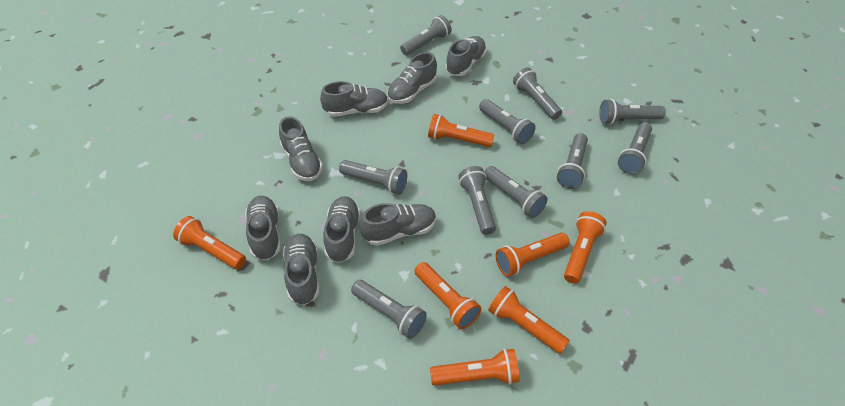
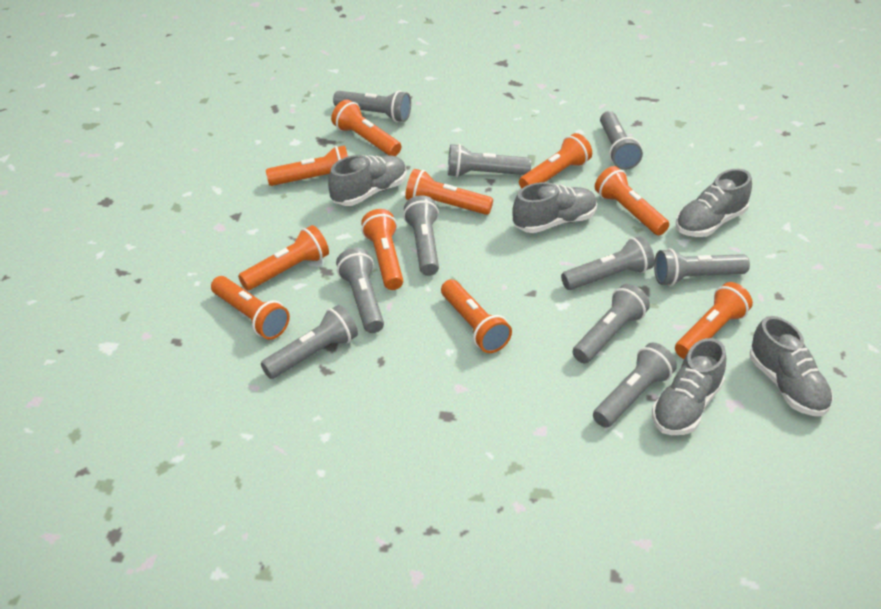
grey shoe: 8 -> 5
orange flashlight: 7 -> 10

